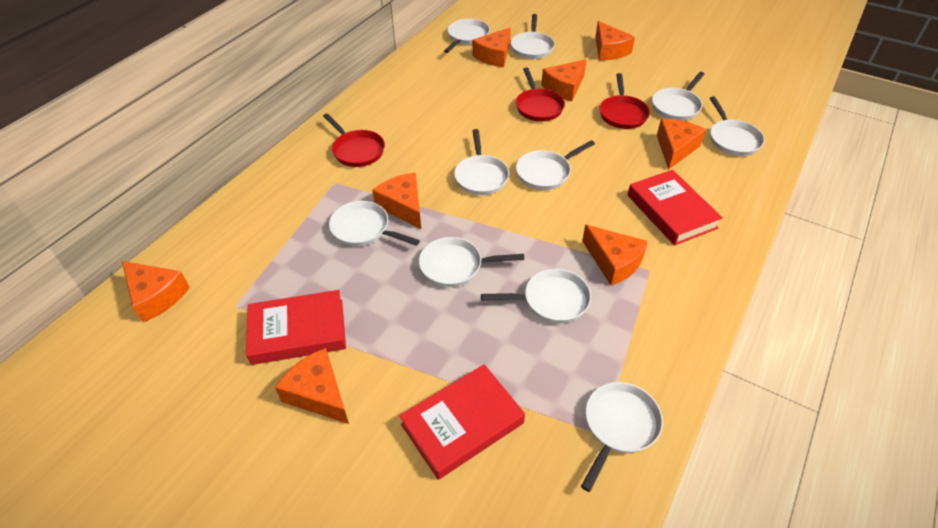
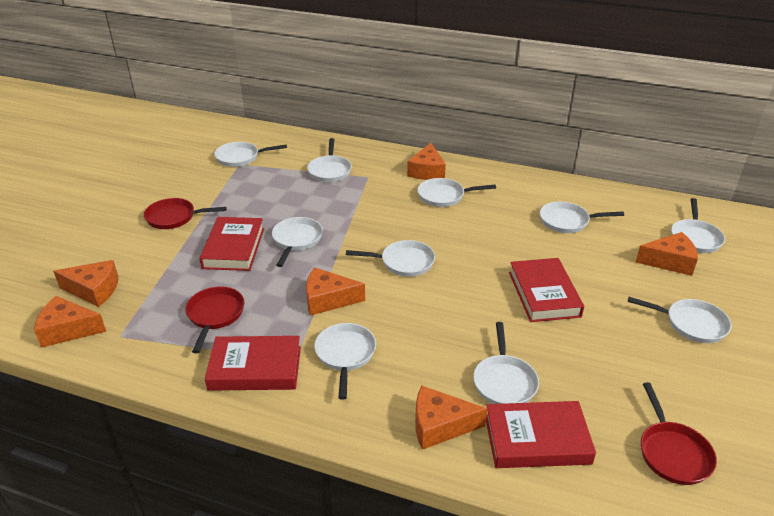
orange cheese: 8 -> 6
red book: 3 -> 4

